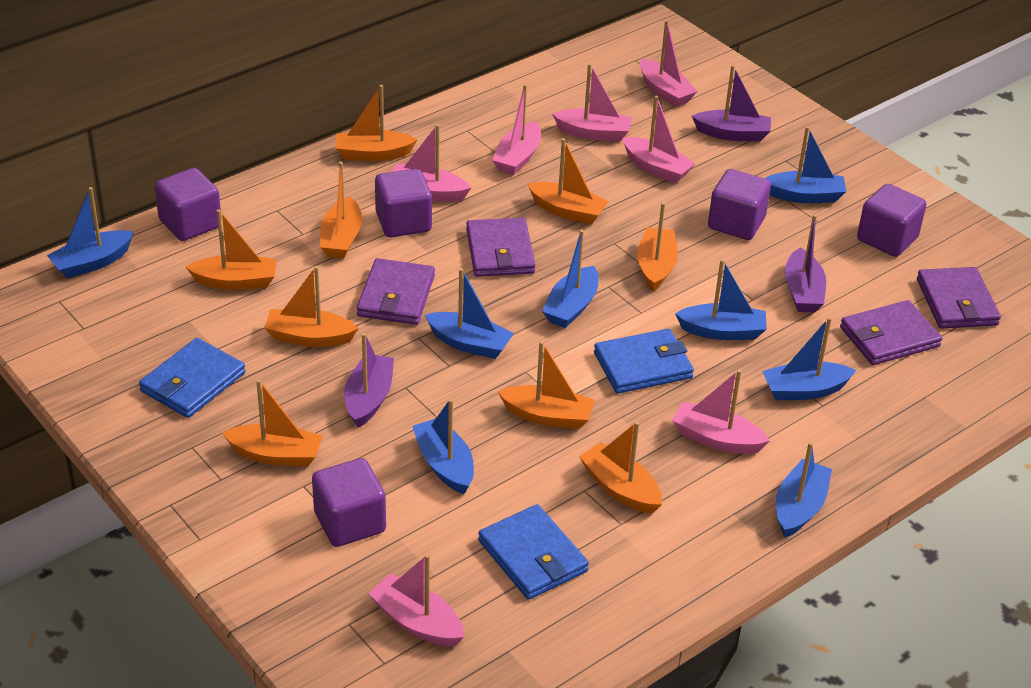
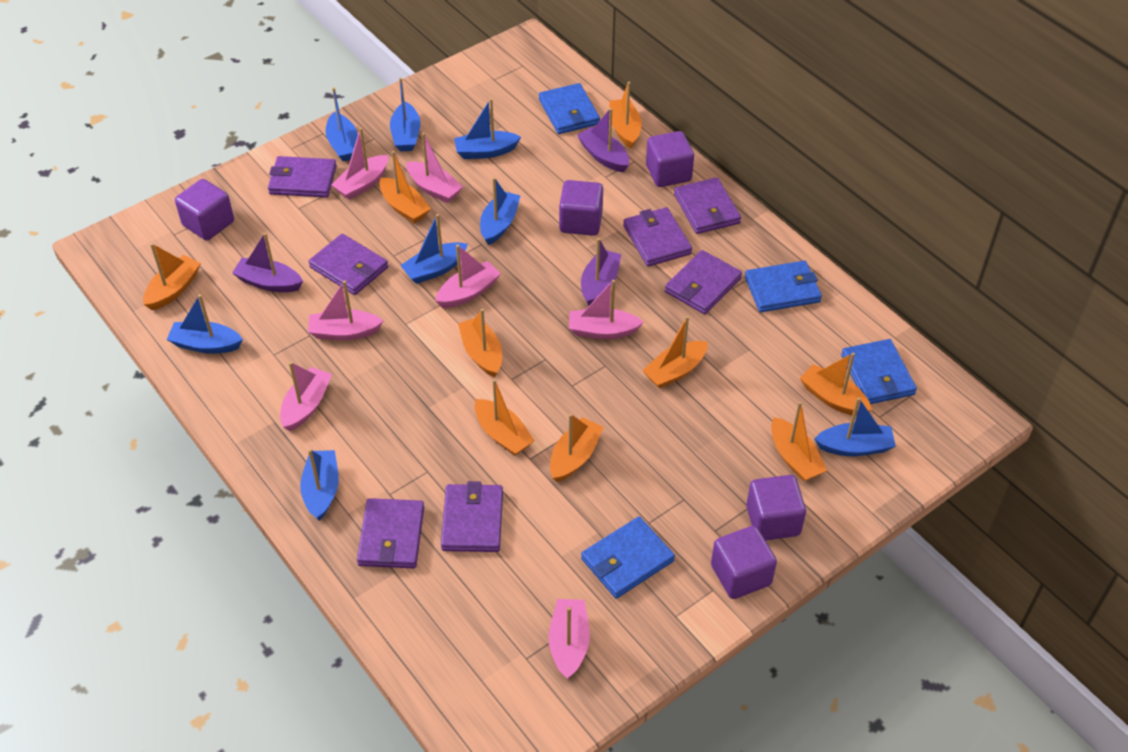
blue wallet: 3 -> 4
purple wallet: 4 -> 7

